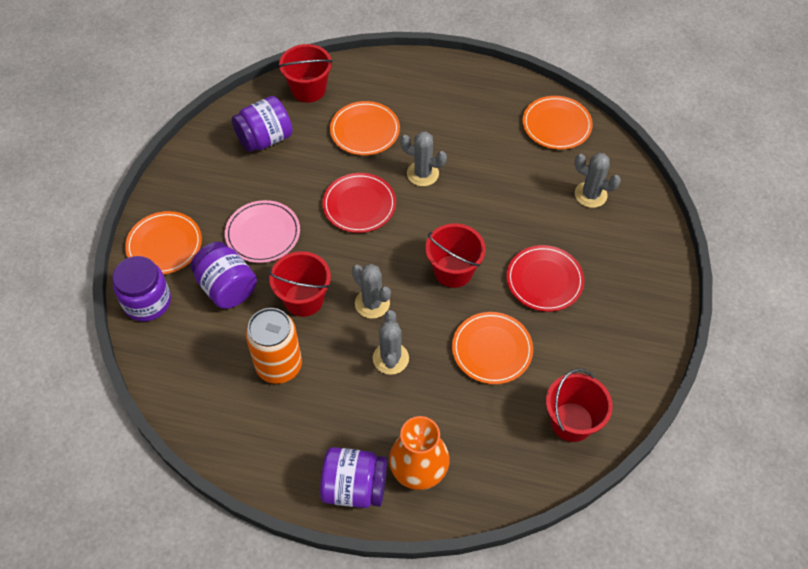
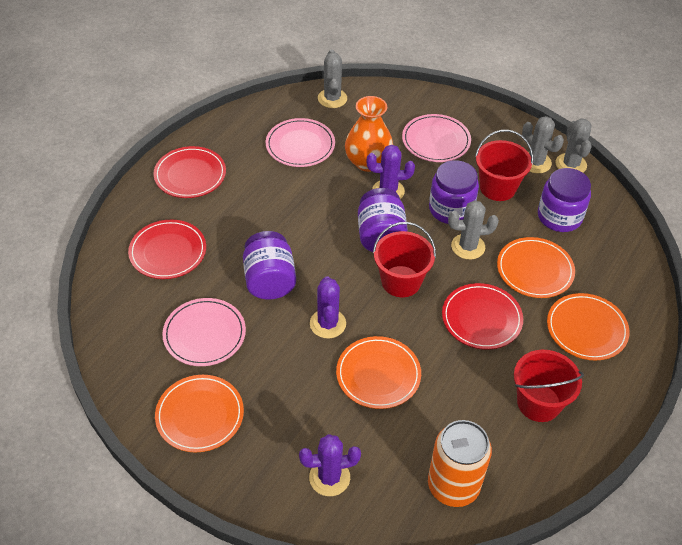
pink plate: 1 -> 3
purple cactus: 0 -> 3
red bucket: 4 -> 3
red plate: 2 -> 3

